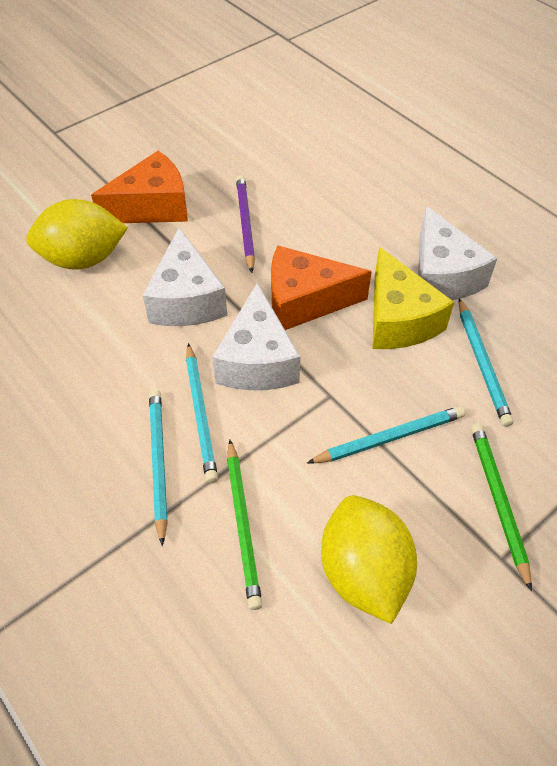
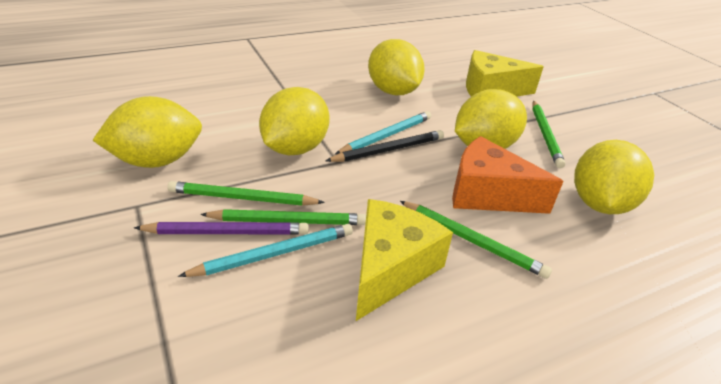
black pencil: 0 -> 1
green pencil: 2 -> 4
orange cheese: 2 -> 1
turquoise pencil: 4 -> 2
white cheese: 3 -> 0
yellow cheese: 1 -> 2
yellow lemon: 2 -> 5

